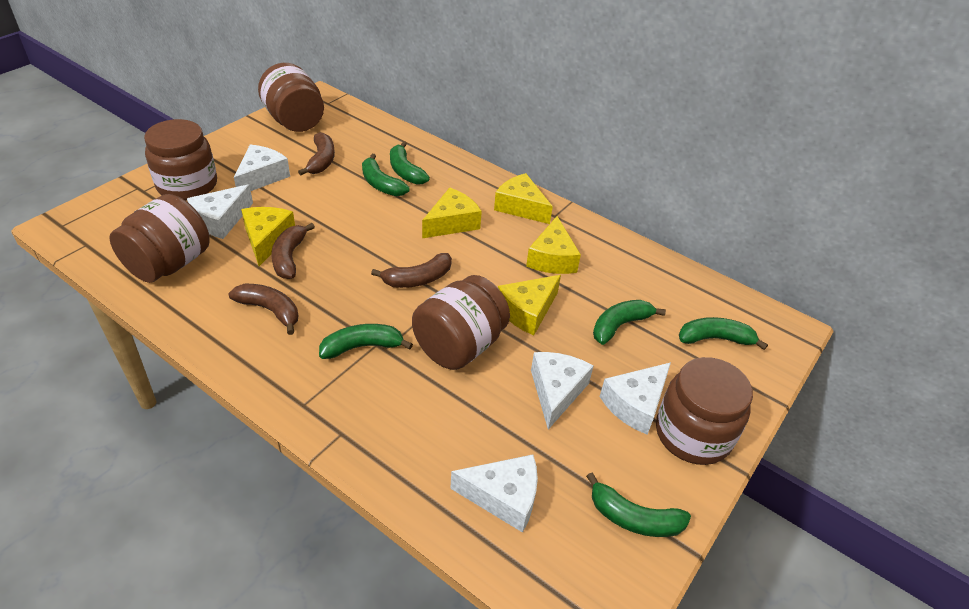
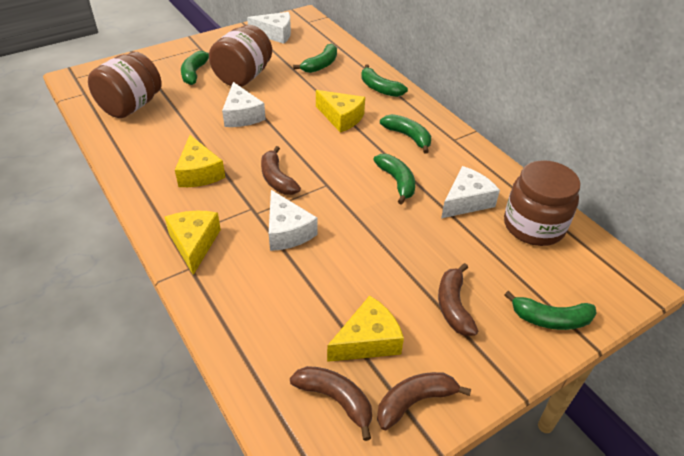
brown jar: 5 -> 3
white cheese: 5 -> 4
yellow cheese: 5 -> 4

